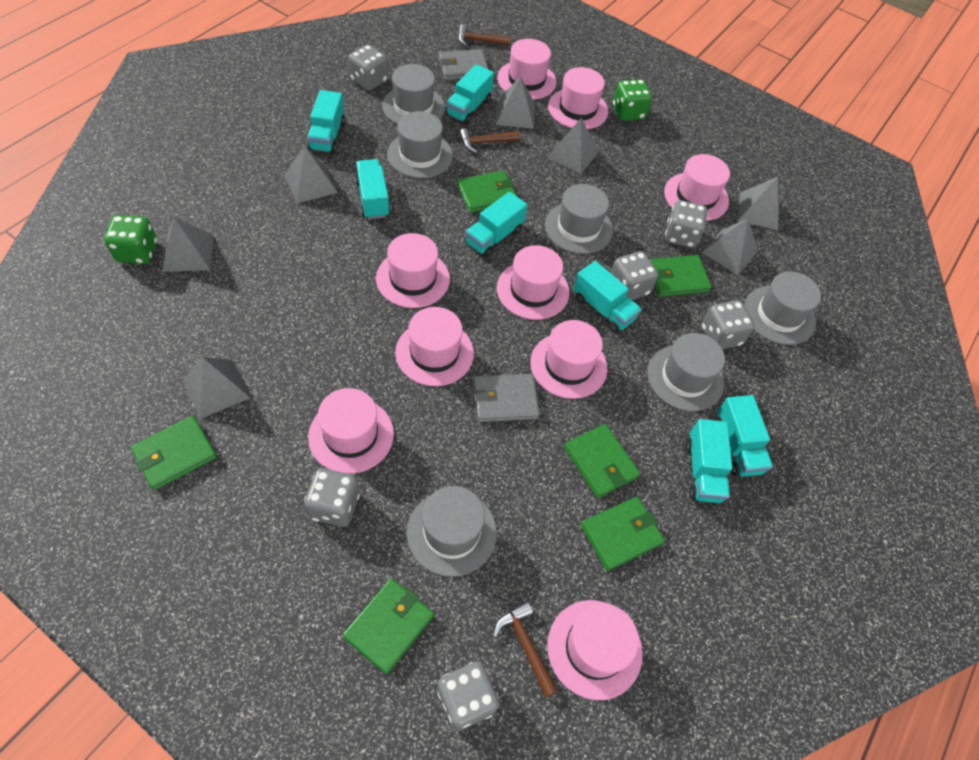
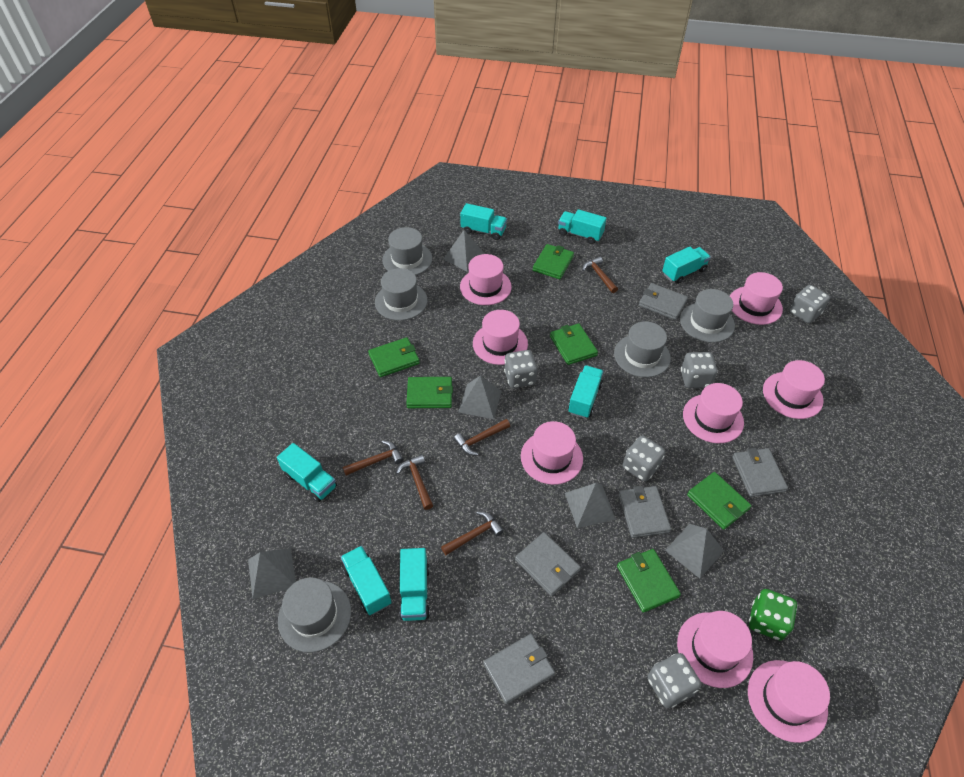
brown hammer: 3 -> 5
green dice: 2 -> 1
grey dice: 6 -> 5
grey hat: 6 -> 5
grey pyramid: 7 -> 5
grey wallet: 2 -> 5
pink hat: 9 -> 8

